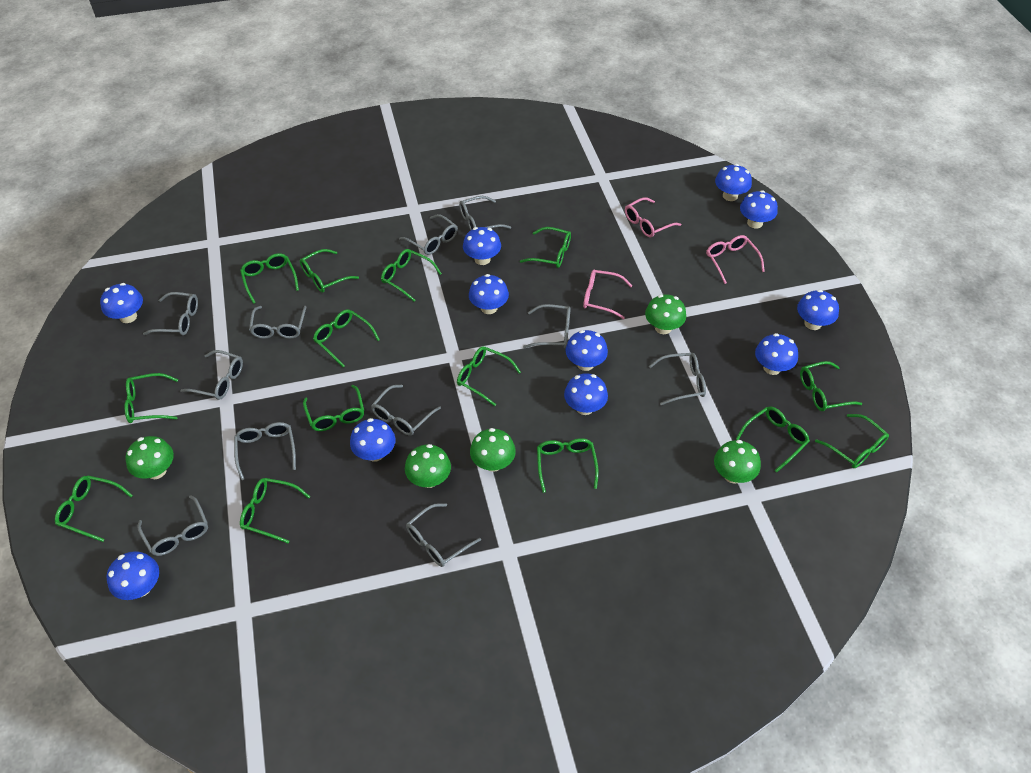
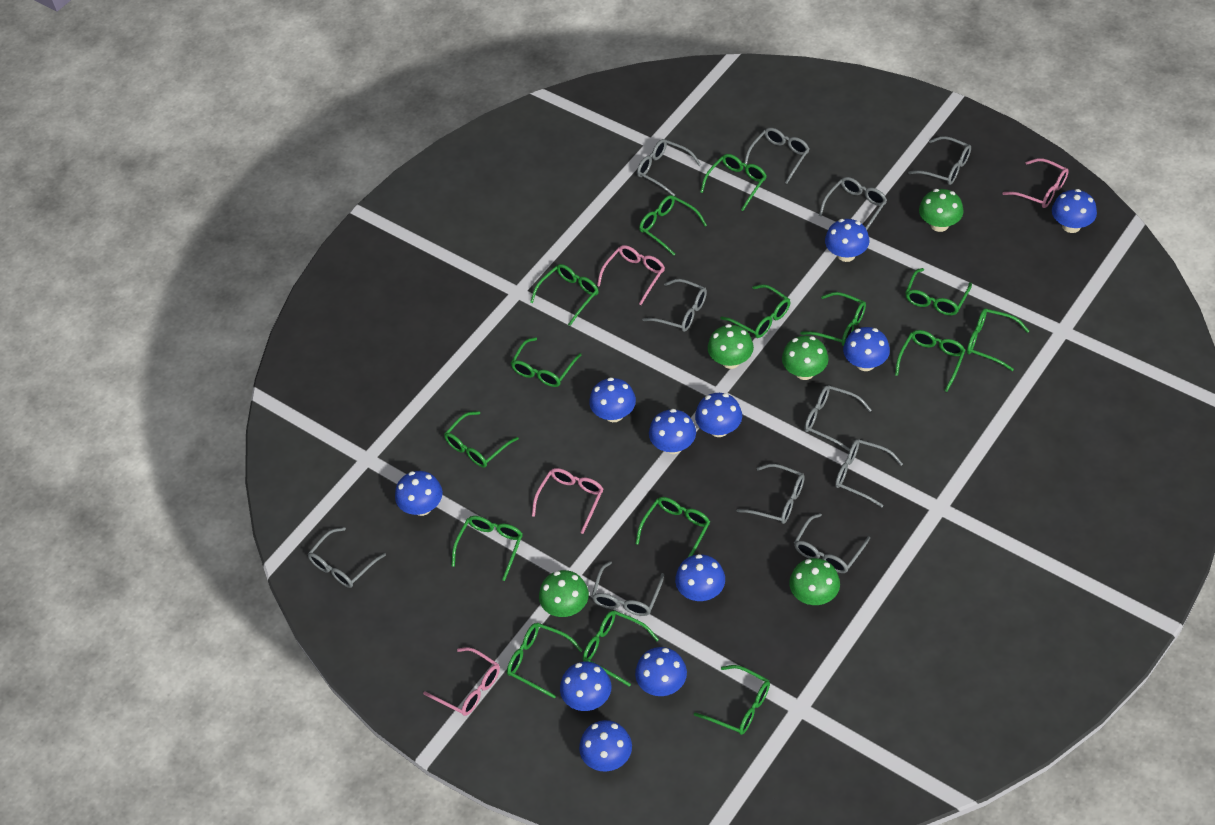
green glasses: 14 -> 15
pink glasses: 3 -> 4

